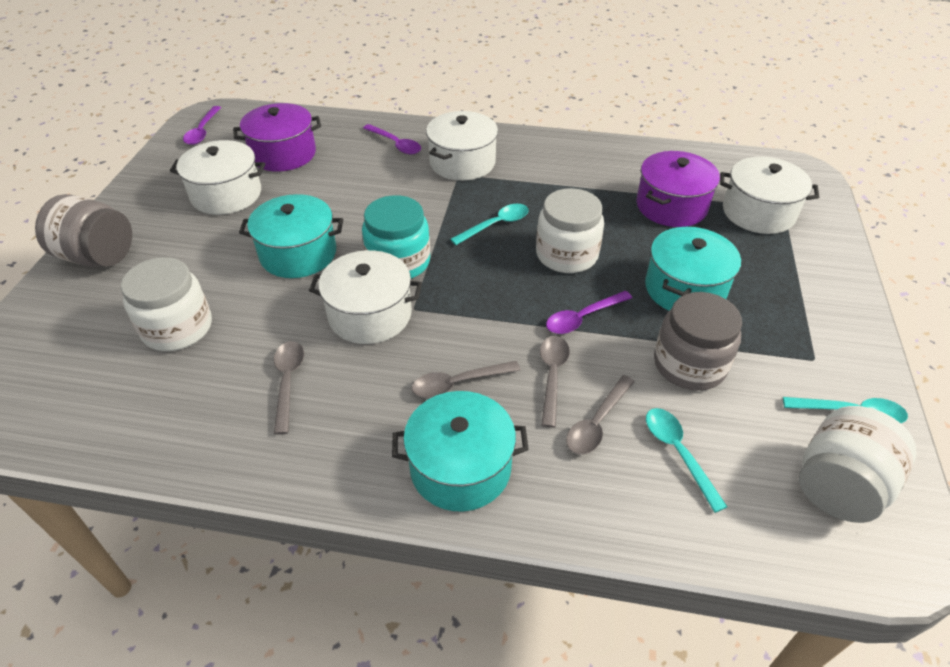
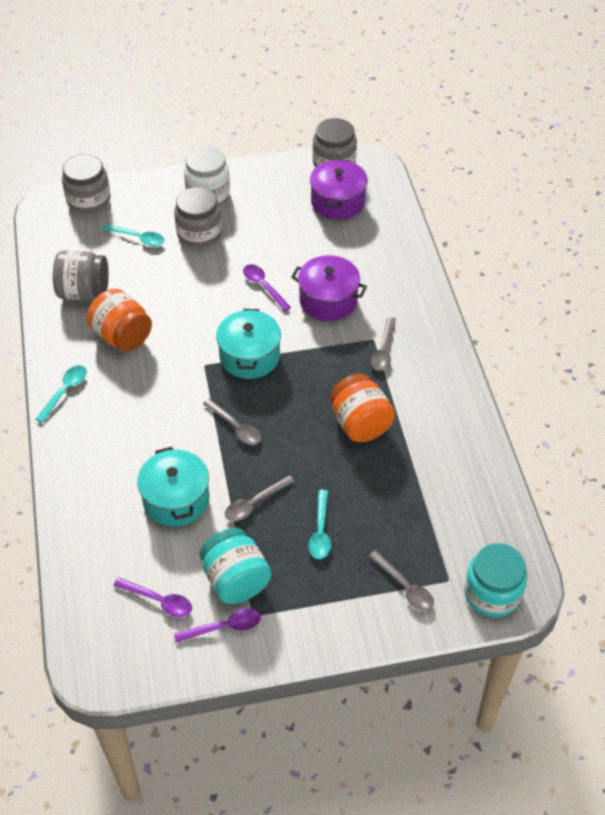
grey jar: 2 -> 4
orange jar: 0 -> 2
turquoise jar: 1 -> 2
turquoise pot: 3 -> 2
white jar: 3 -> 1
white pot: 4 -> 0

